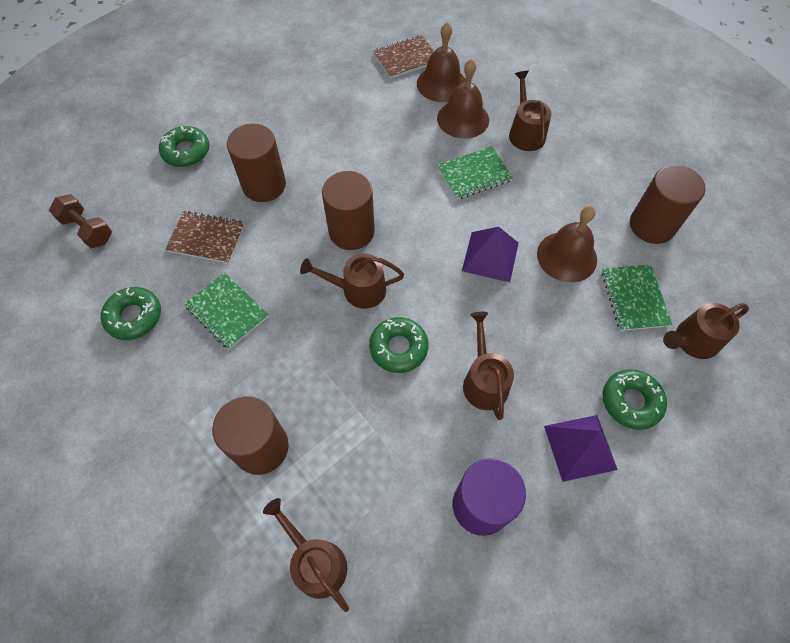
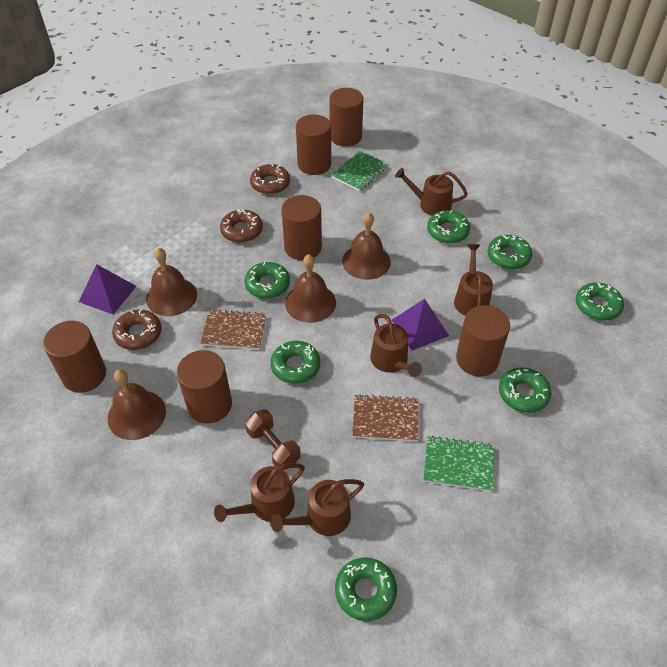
brown bell: 3 -> 4
brown cylinder: 4 -> 6
brown donut: 0 -> 3
green donut: 4 -> 7
green notebook: 3 -> 2
purple cylinder: 1 -> 0

